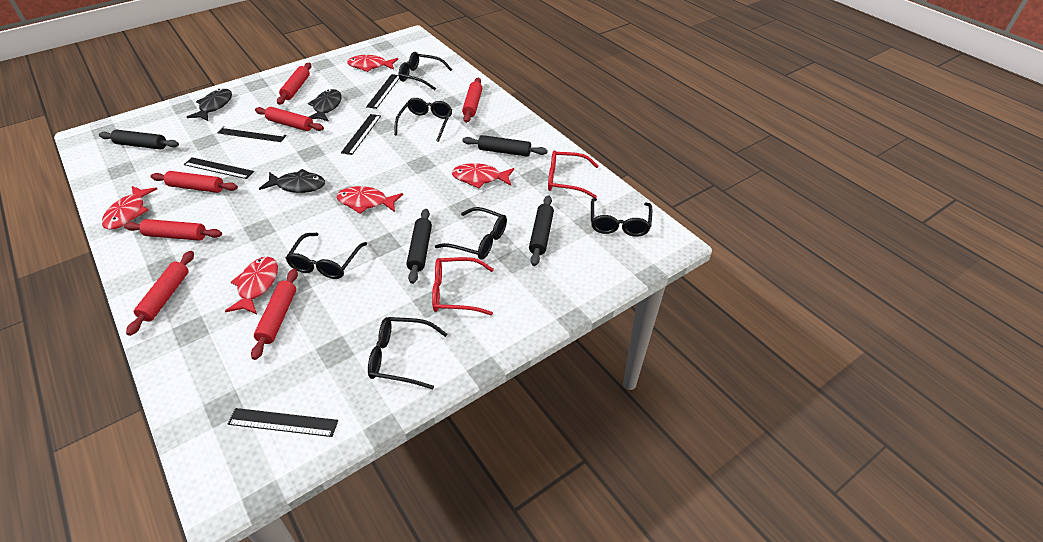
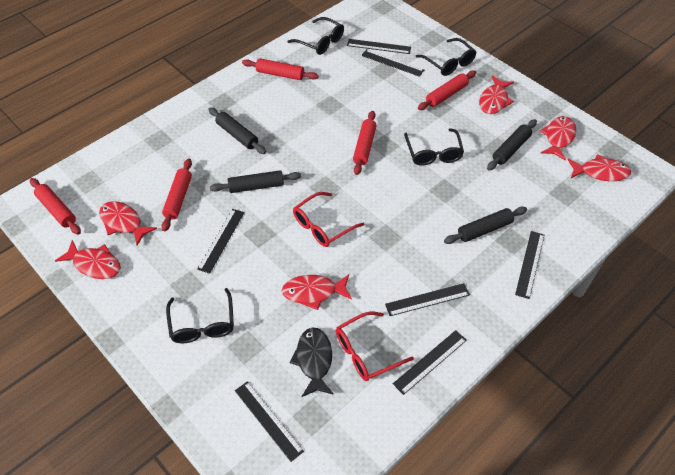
black fish: 3 -> 1
black glasses: 6 -> 4
black ruler: 5 -> 7
red fish: 5 -> 6
red rolling pin: 7 -> 5

